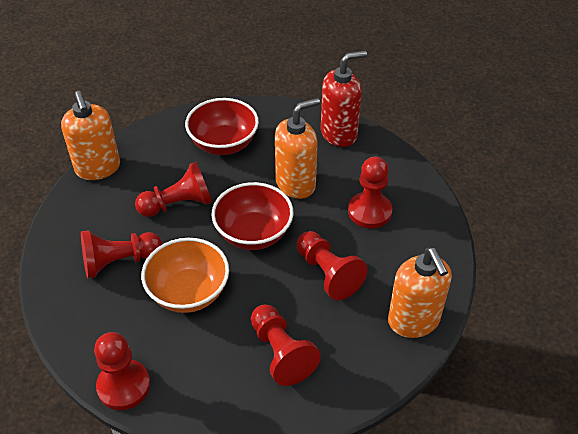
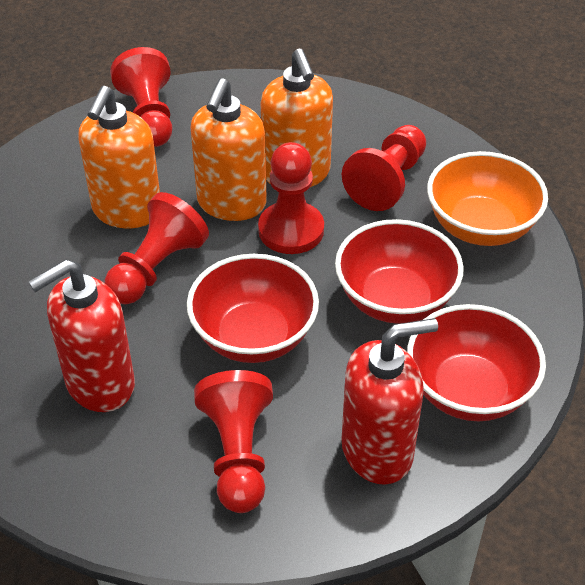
red bowl: 2 -> 3
red pawn: 6 -> 5
red soap dispenser: 1 -> 2

